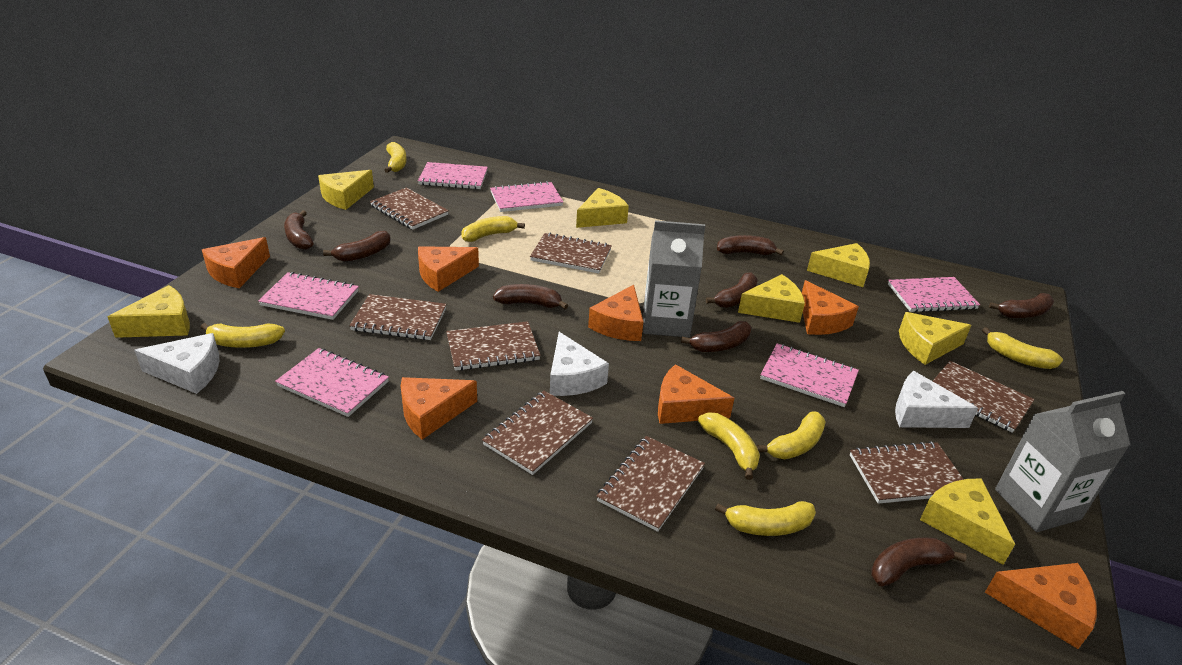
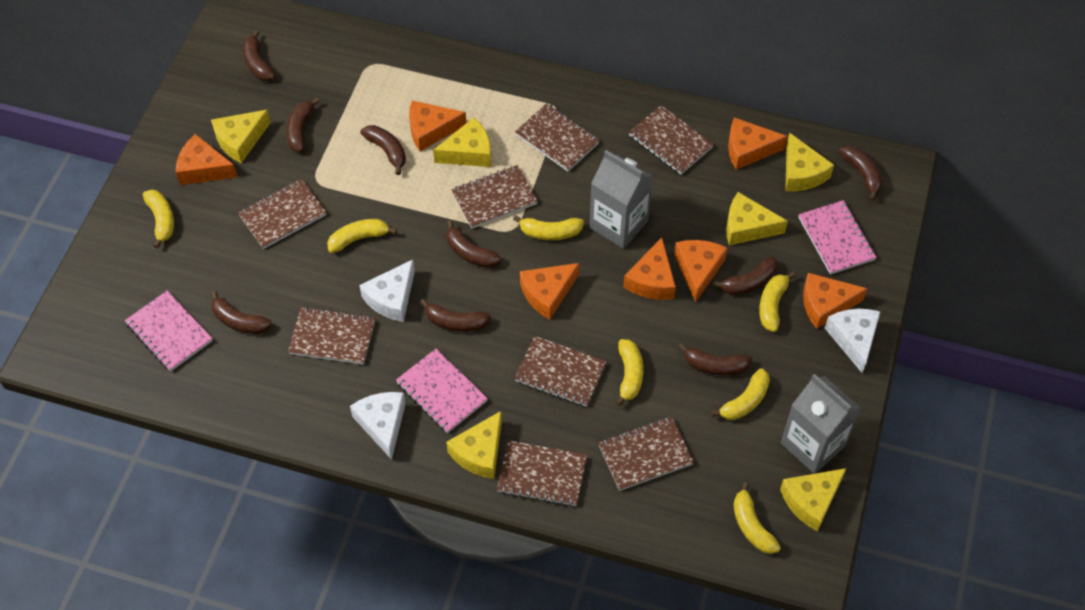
brown banana: 8 -> 9
pink notebook: 6 -> 3
yellow cheese: 7 -> 6

